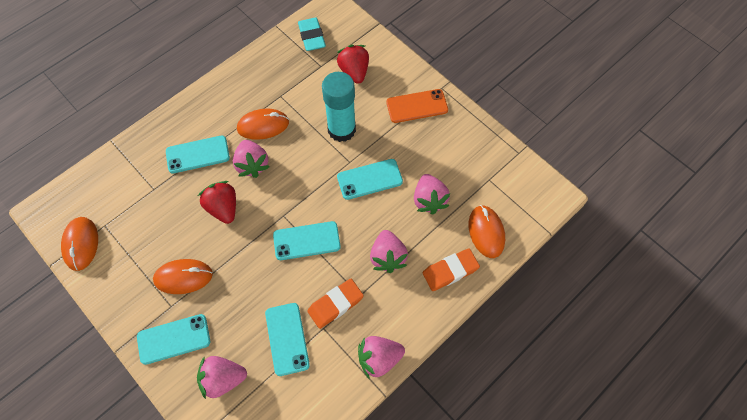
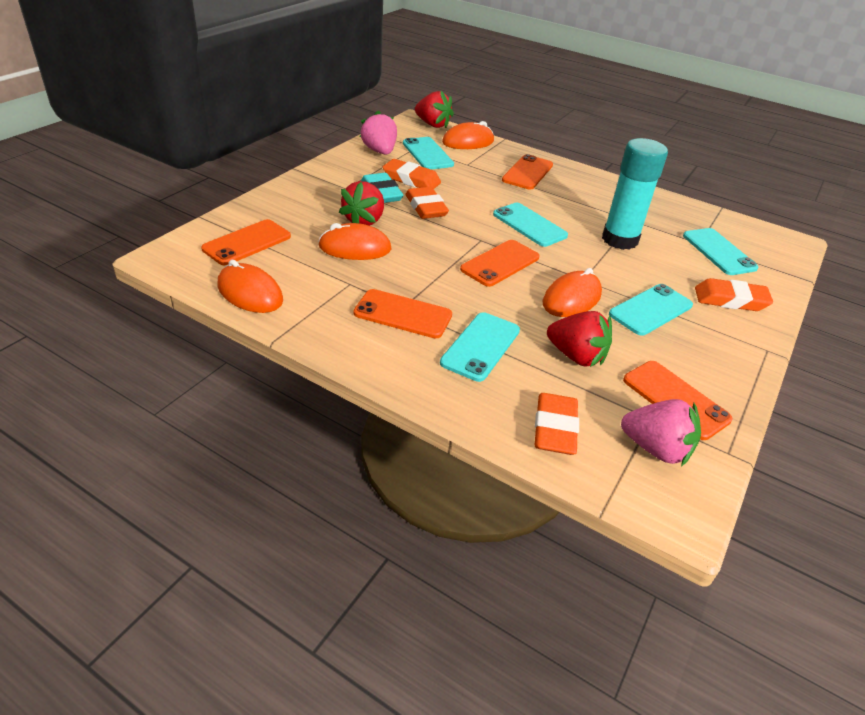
orange eraser: 2 -> 4
orange phone: 1 -> 5
pink strawberry: 5 -> 2
red strawberry: 2 -> 3

